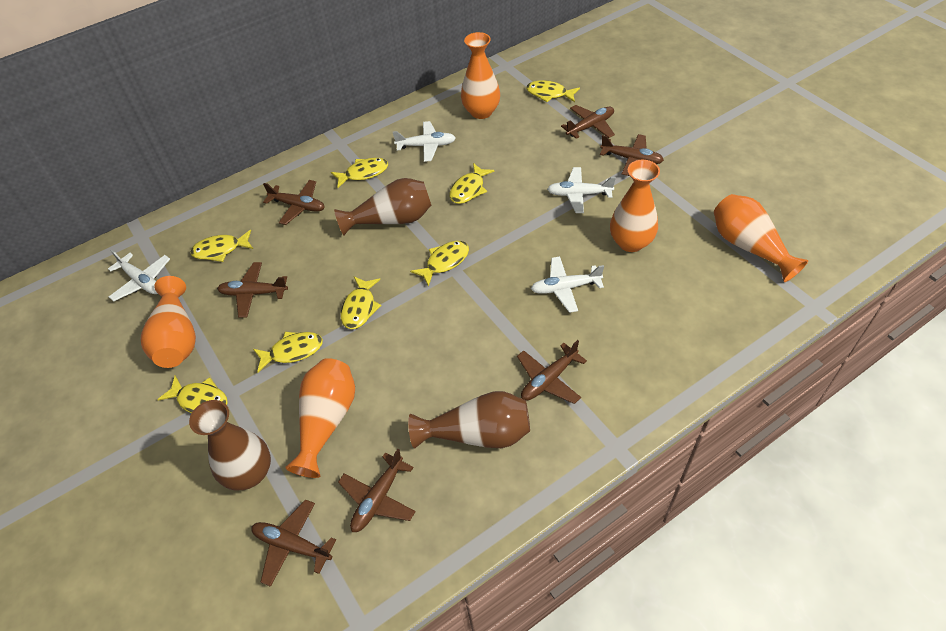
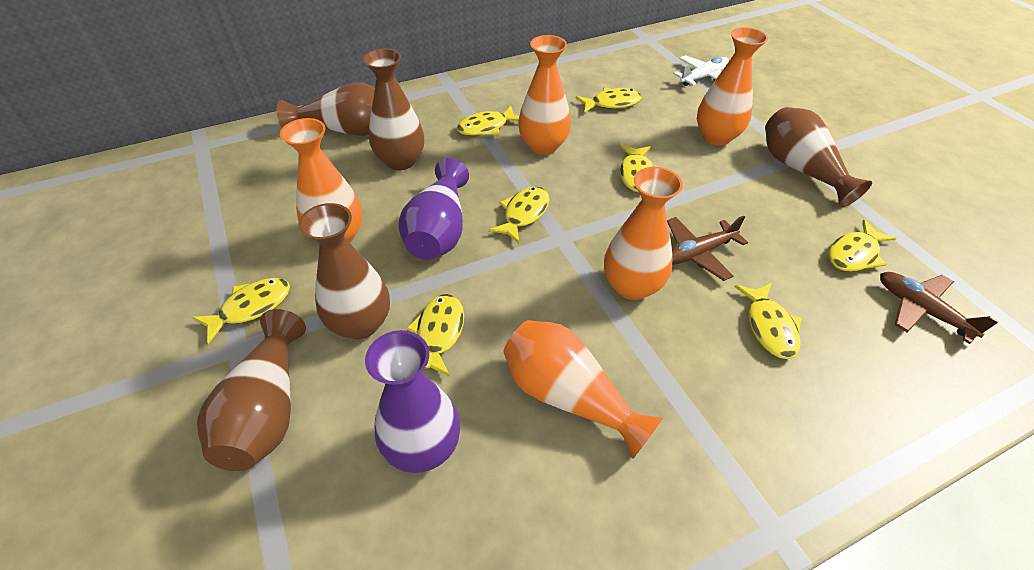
brown plane: 7 -> 2
brown vase: 3 -> 5
purple vase: 0 -> 2
white plane: 4 -> 1

